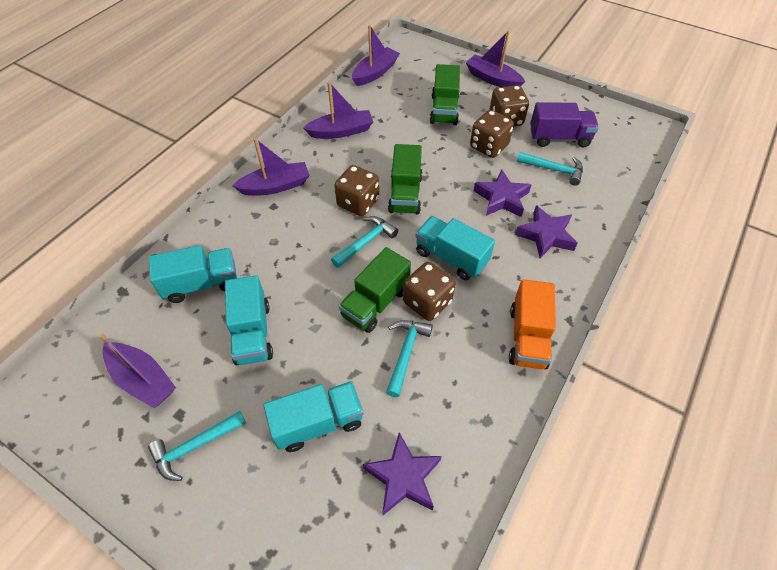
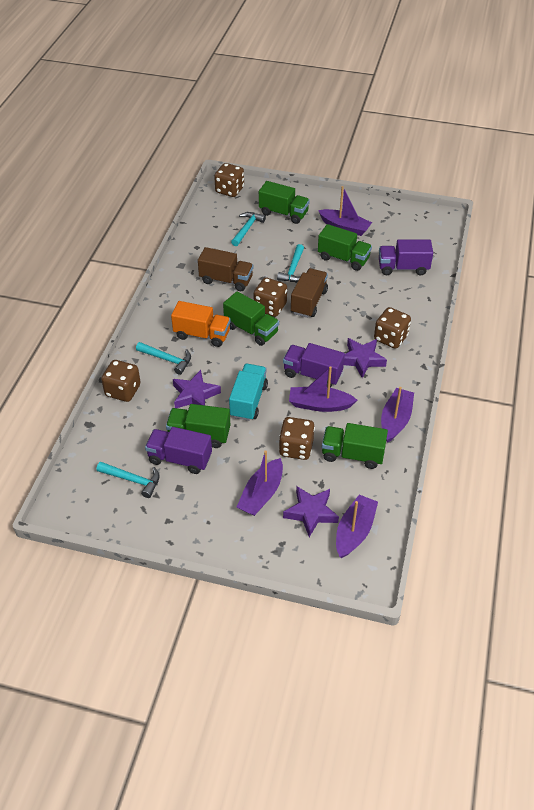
brown dice: 4 -> 5
brown truck: 0 -> 2
green truck: 3 -> 5
purple truck: 1 -> 3
turquoise truck: 4 -> 1

